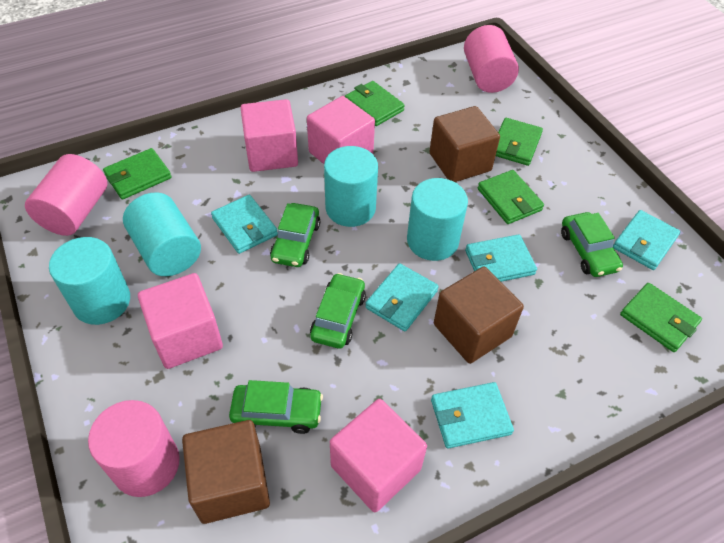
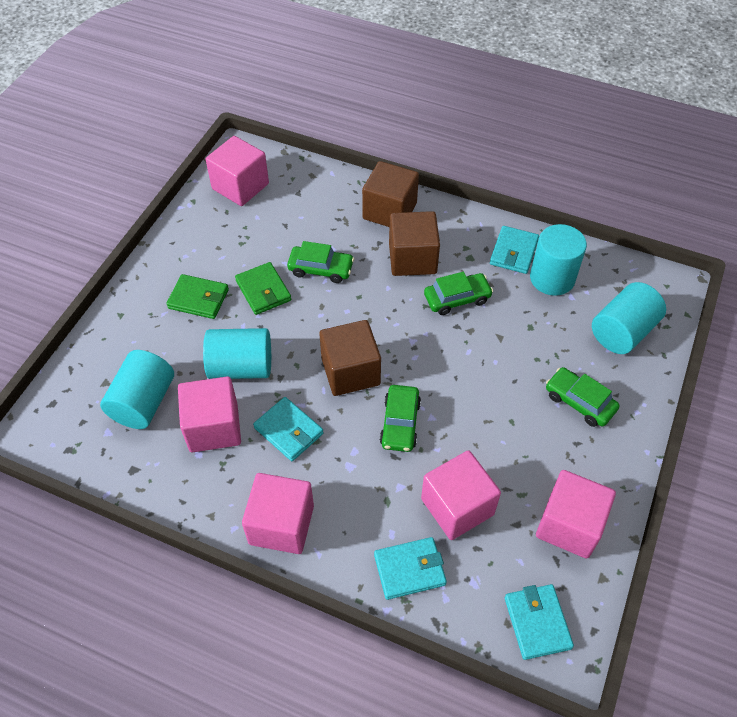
green wallet: 5 -> 2
pink cube: 4 -> 5
pink cylinder: 3 -> 0
turquoise wallet: 5 -> 4

